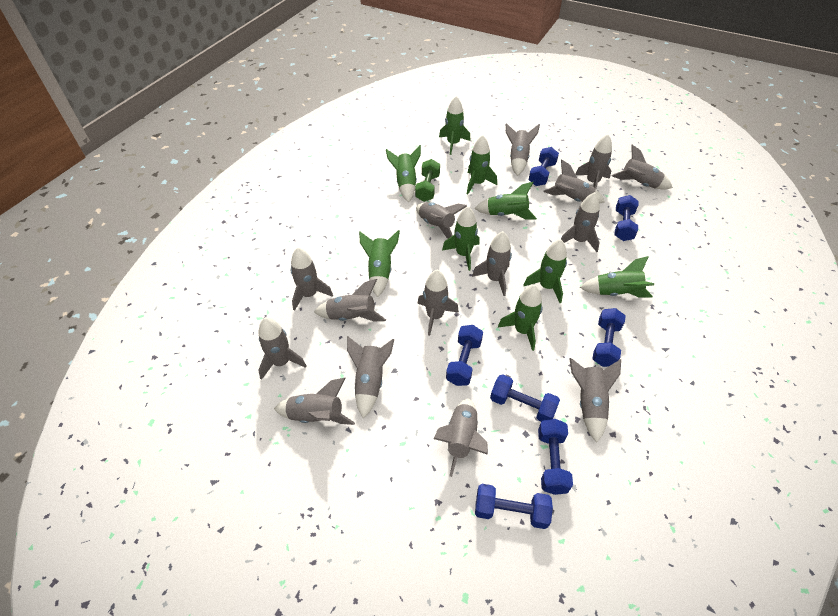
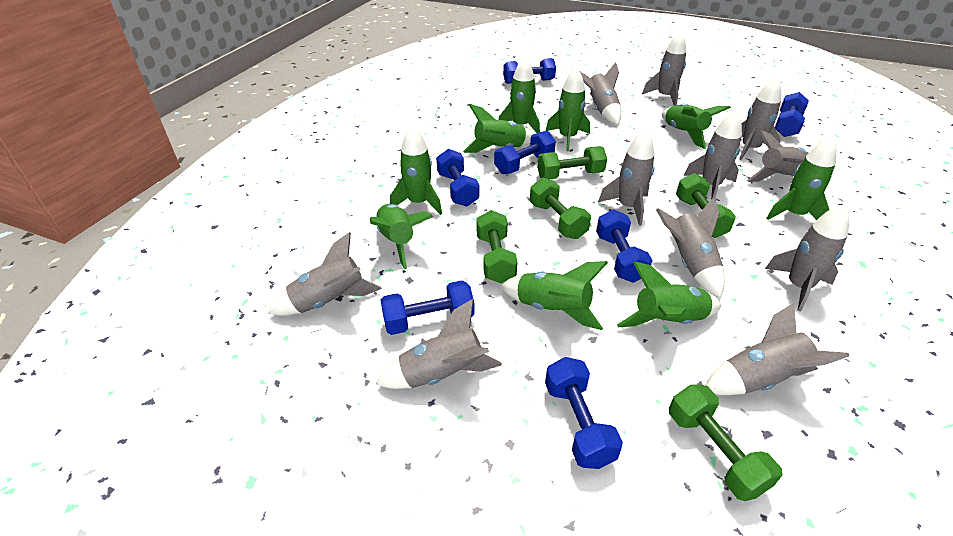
green dumbbell: 1 -> 5
grey rocket: 15 -> 11

